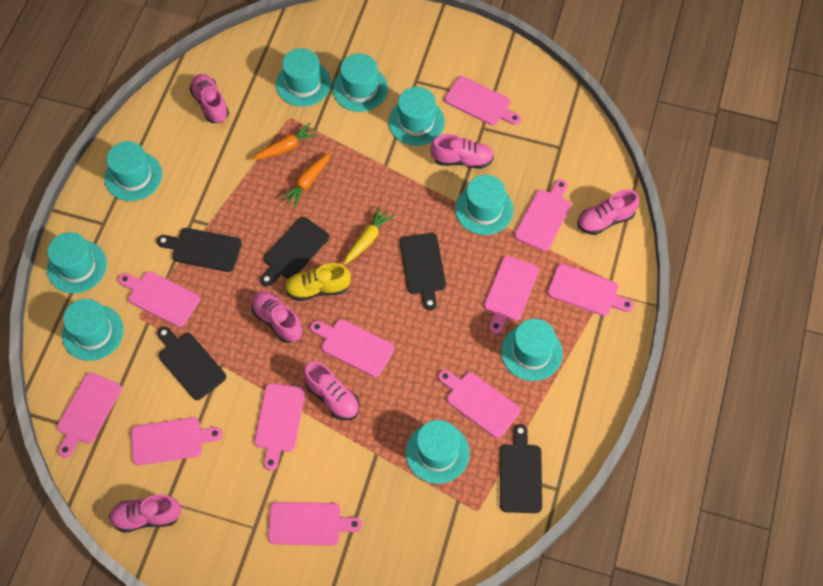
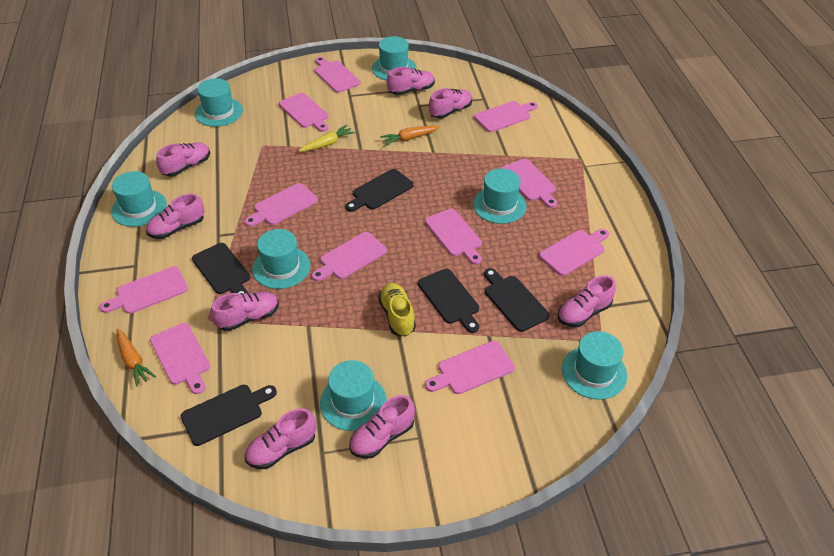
pink shoe: 6 -> 8
turquoise hat: 9 -> 7

